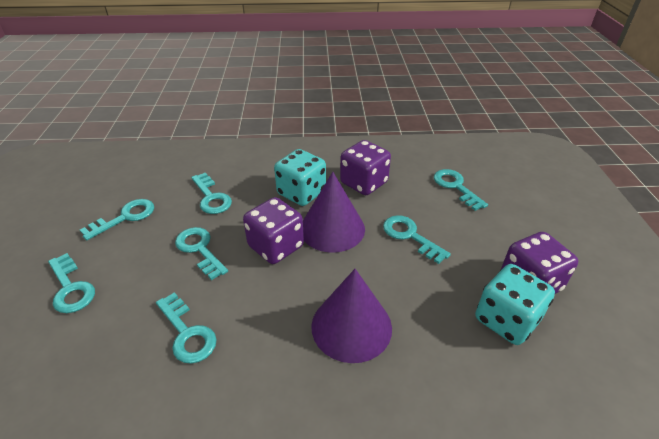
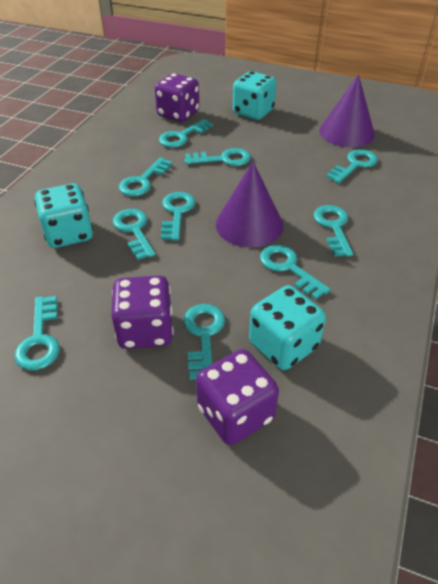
turquoise dice: 2 -> 3
turquoise key: 7 -> 10

